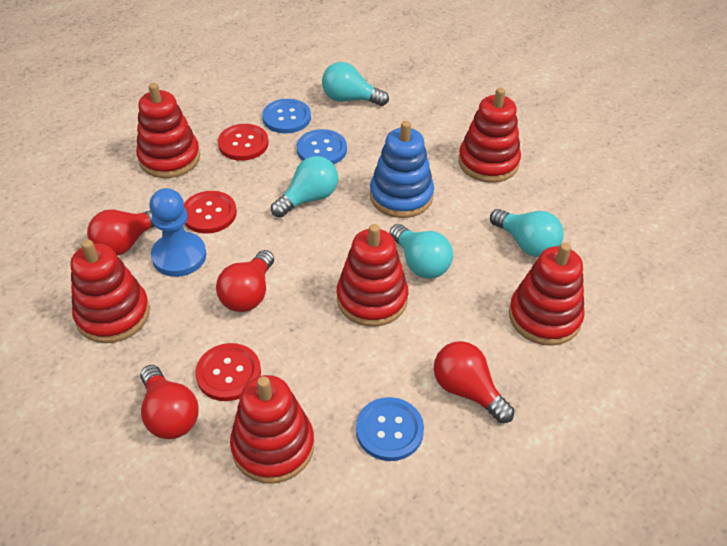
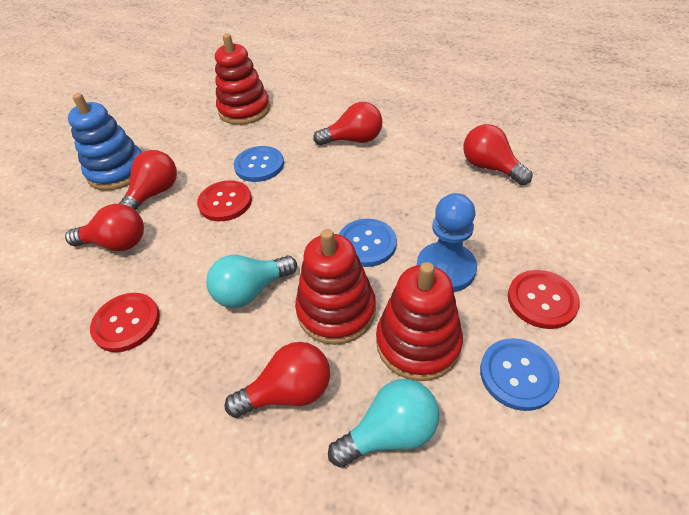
red light bulb: 4 -> 5
red stacking toy: 6 -> 3
turquoise light bulb: 4 -> 2

